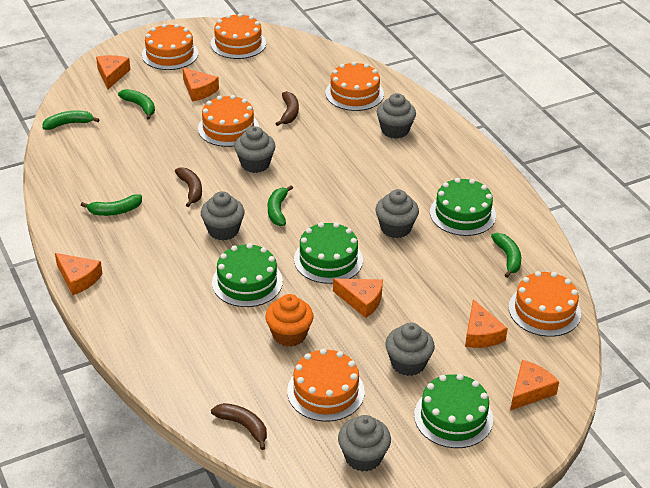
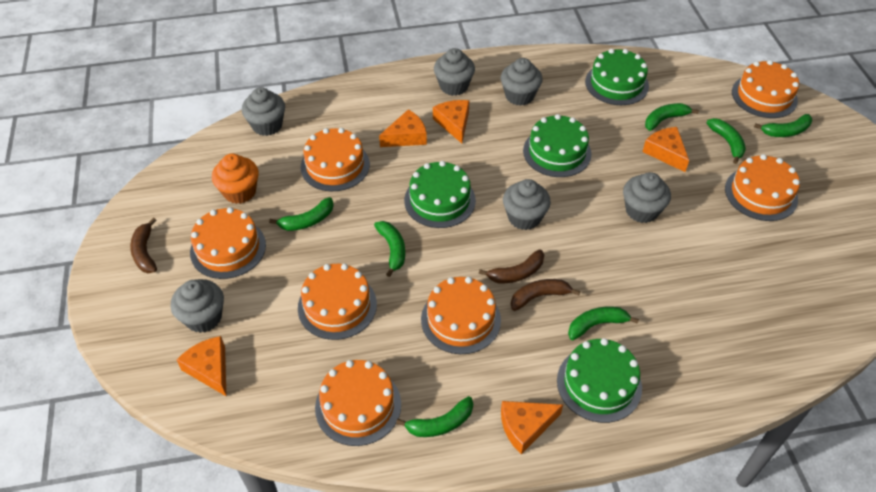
green banana: 5 -> 7
orange cake: 6 -> 7
orange cheese: 6 -> 5

